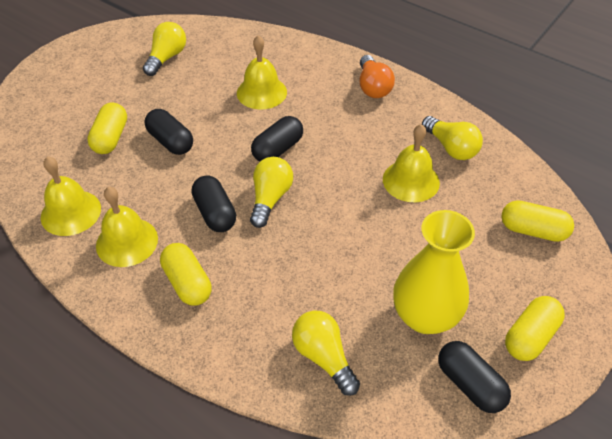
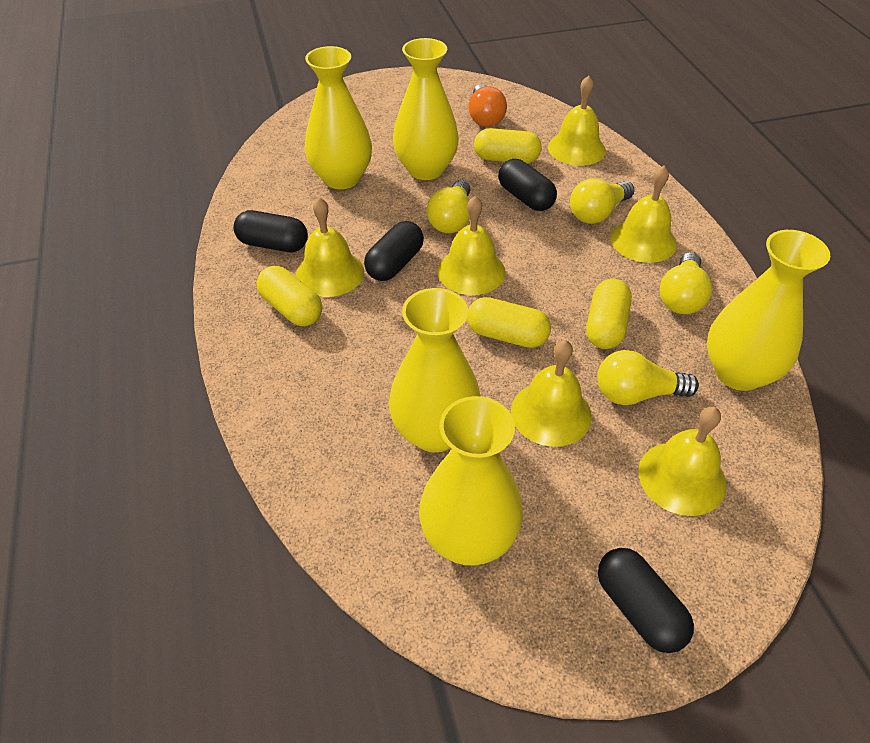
yellow bell: 4 -> 6
yellow vase: 1 -> 5

